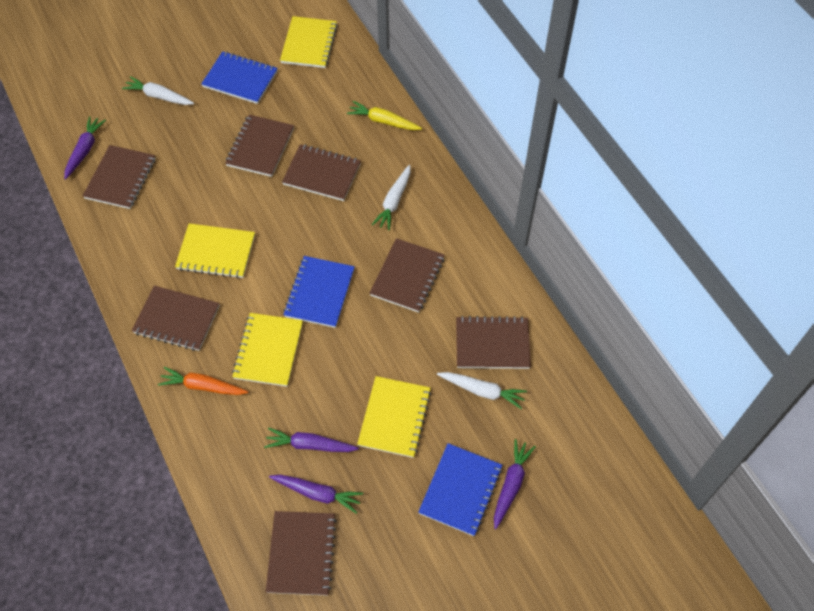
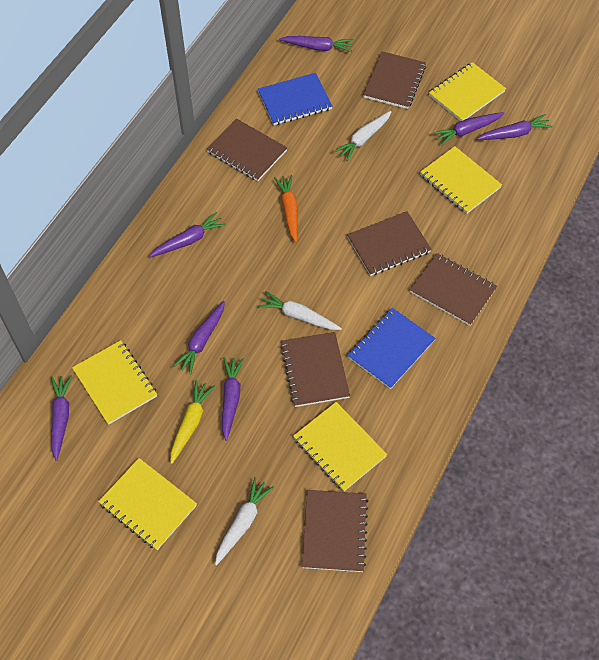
blue notebook: 3 -> 2
brown notebook: 7 -> 6
purple carrot: 4 -> 7
yellow notebook: 4 -> 5

